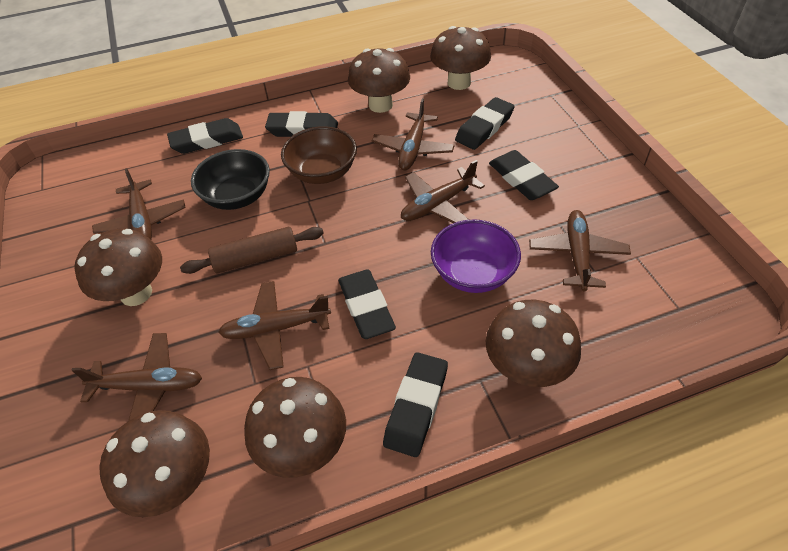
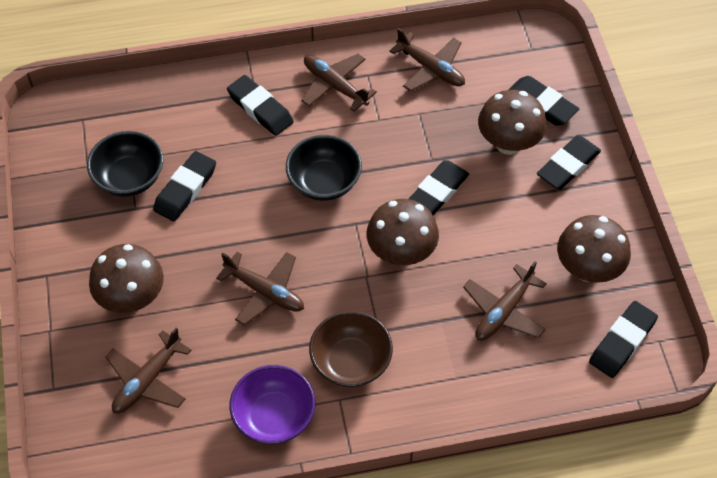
black bowl: 1 -> 2
brown mushroom: 6 -> 4
brown plane: 6 -> 5
brown rolling pin: 1 -> 0

